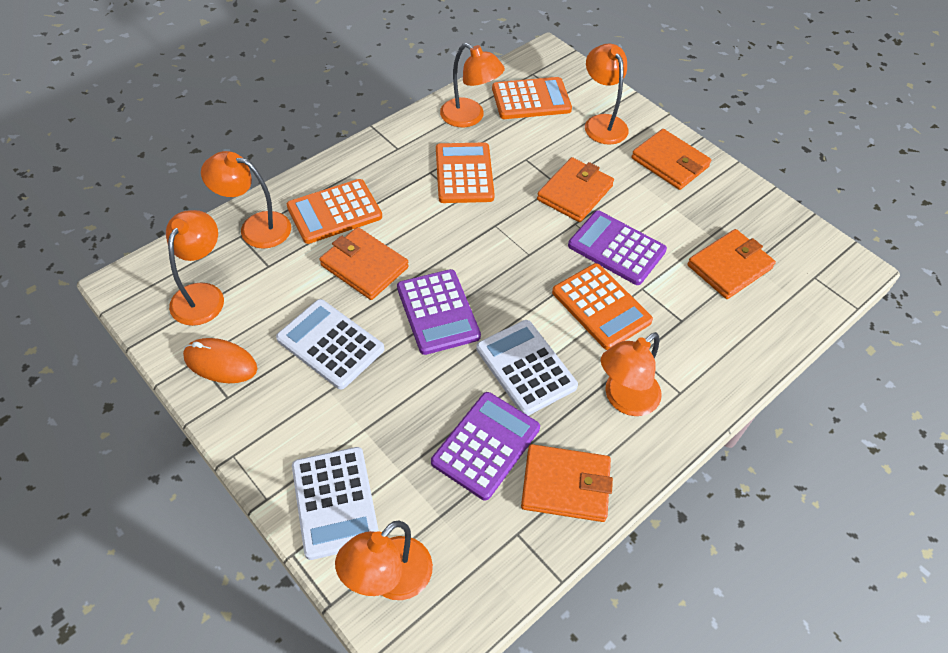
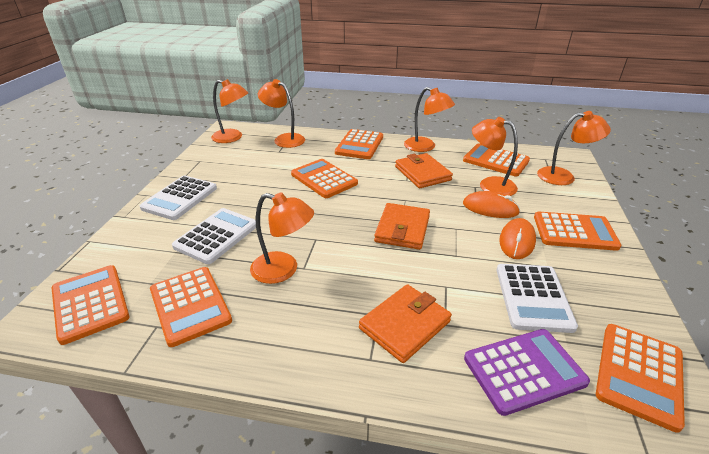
orange calculator: 4 -> 7
orange mouse: 1 -> 2
orange wallet: 5 -> 3
purple calculator: 3 -> 1

